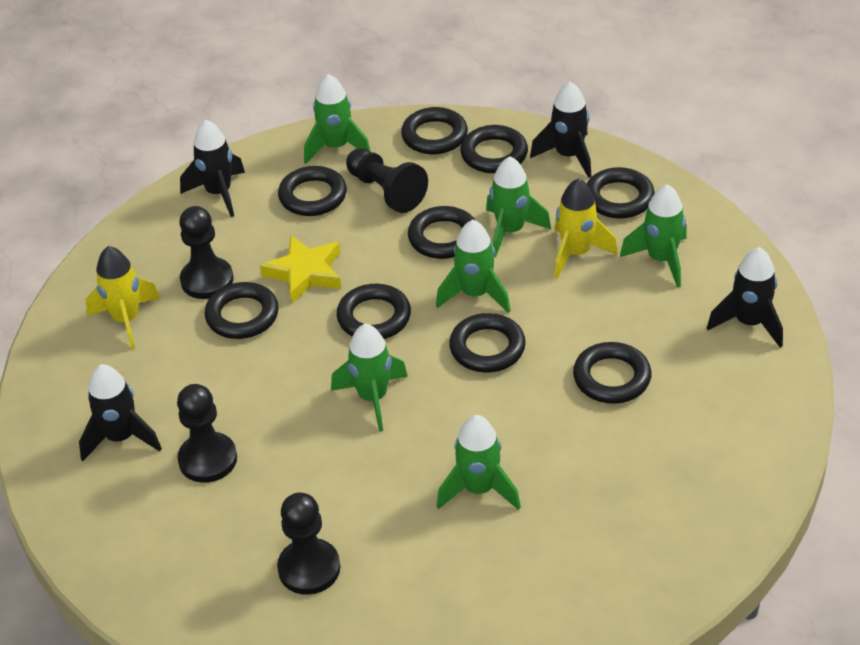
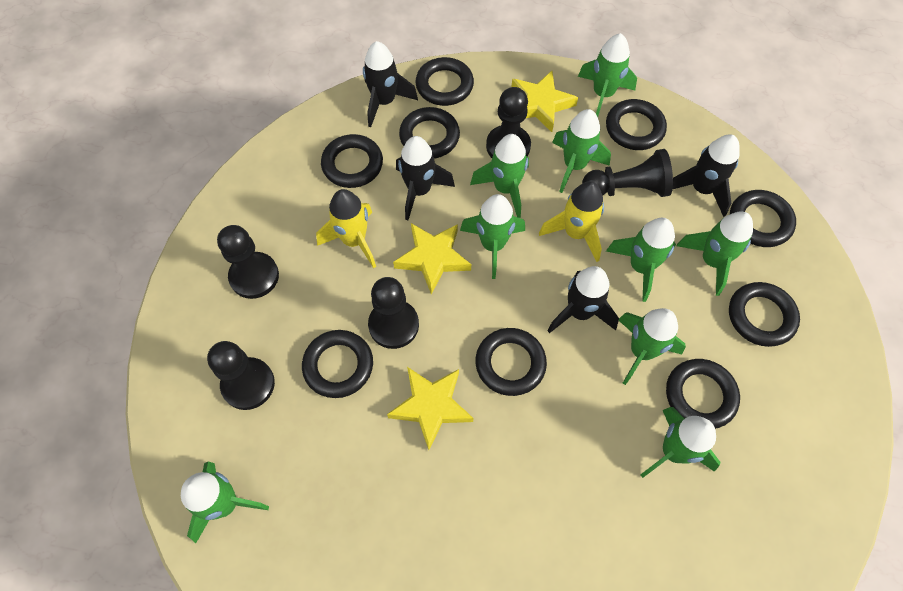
black pawn: 4 -> 5
green rocket: 6 -> 9
yellow star: 1 -> 3

